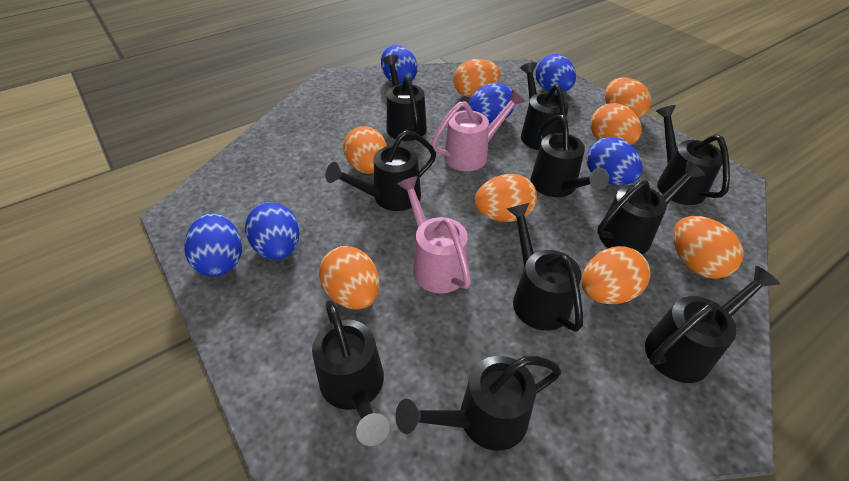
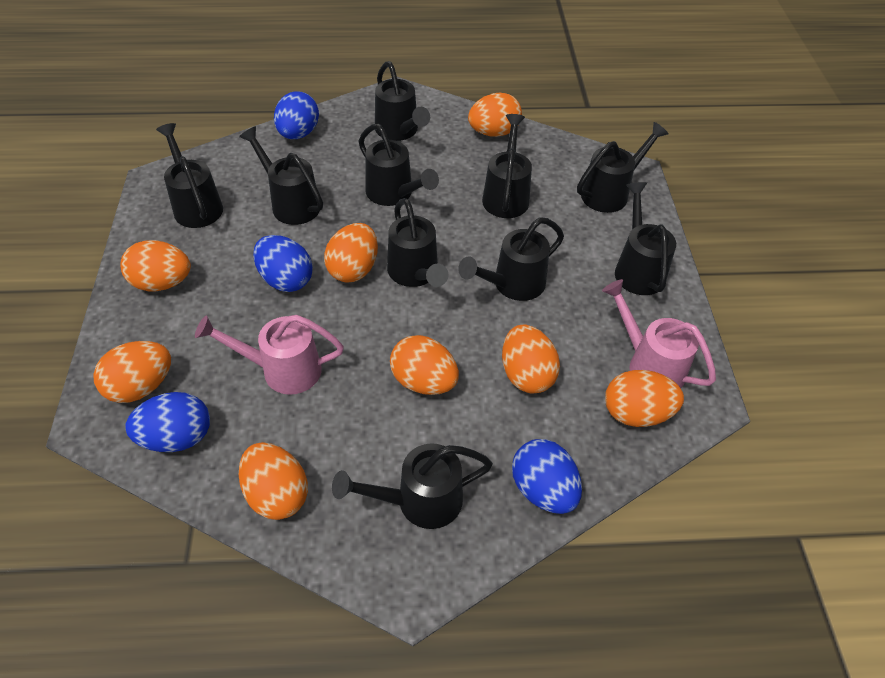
blue egg: 6 -> 4

